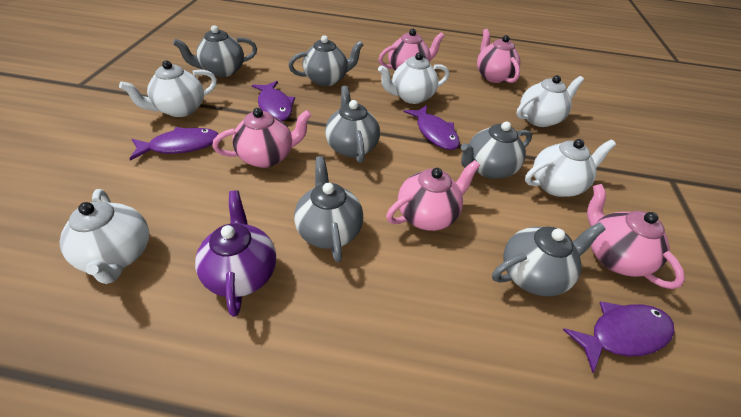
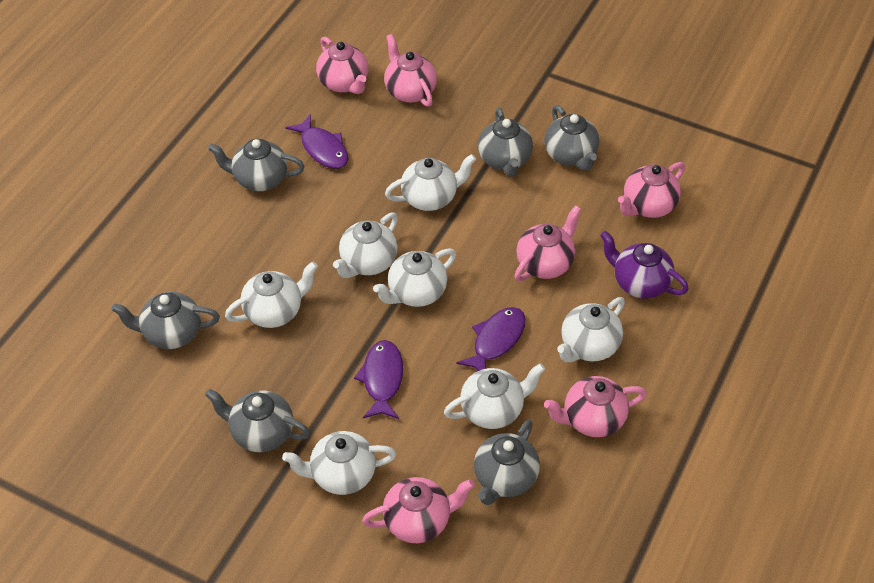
pink teapot: 5 -> 6
purple fish: 4 -> 3
white teapot: 5 -> 7

